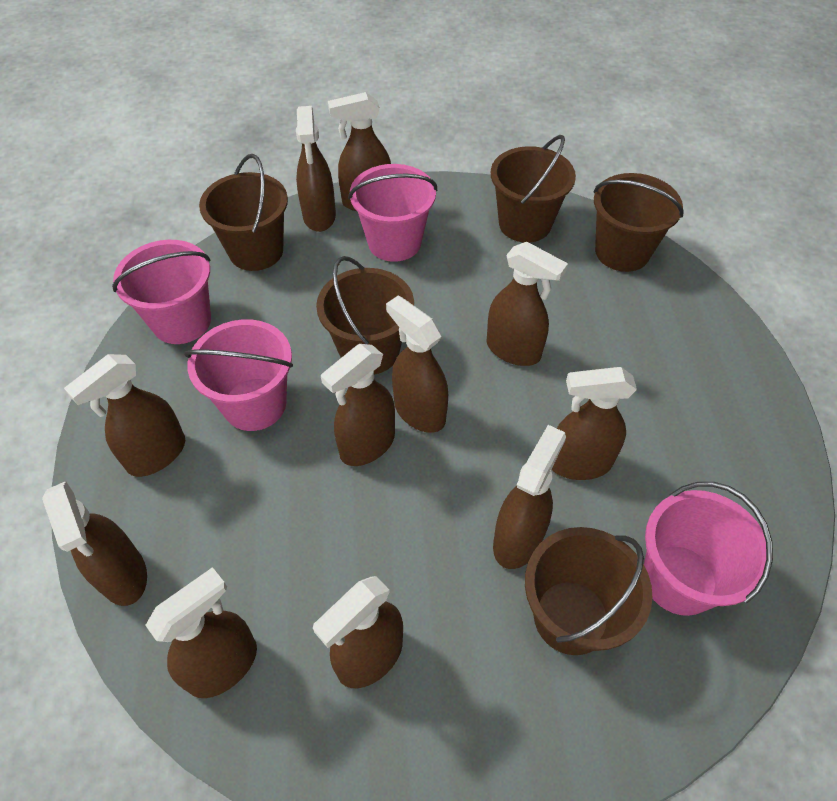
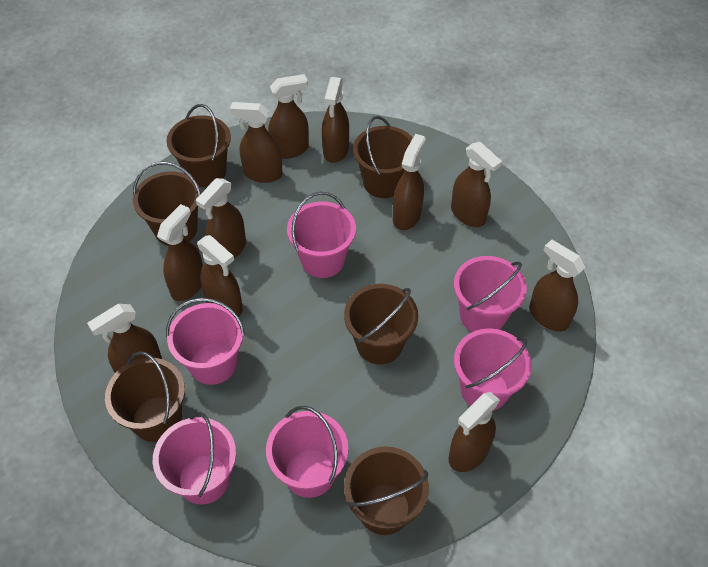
brown bucket: 5 -> 6
pink bucket: 4 -> 6

